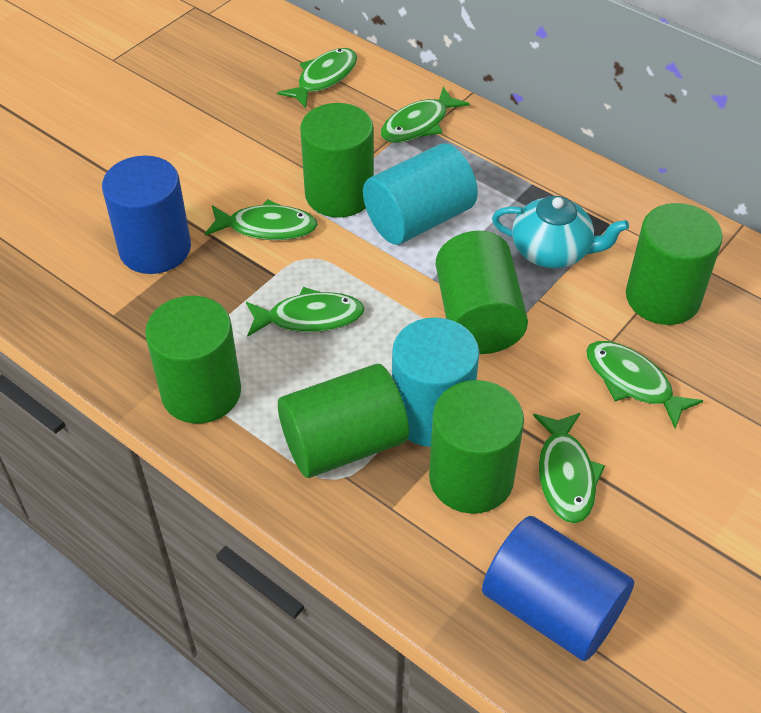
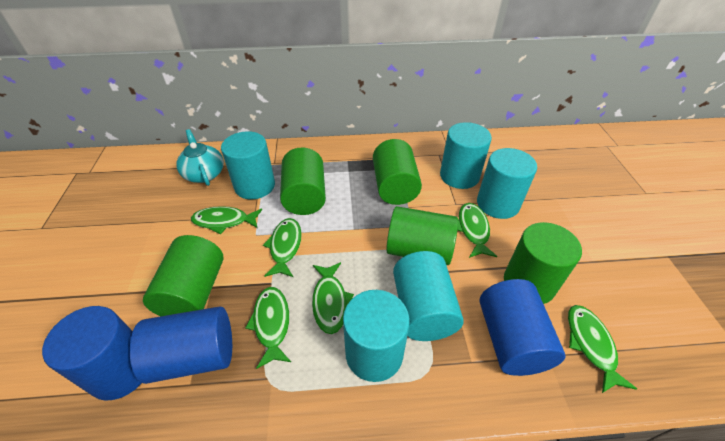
blue cylinder: 2 -> 3
green cylinder: 6 -> 5
turquoise cylinder: 2 -> 5

